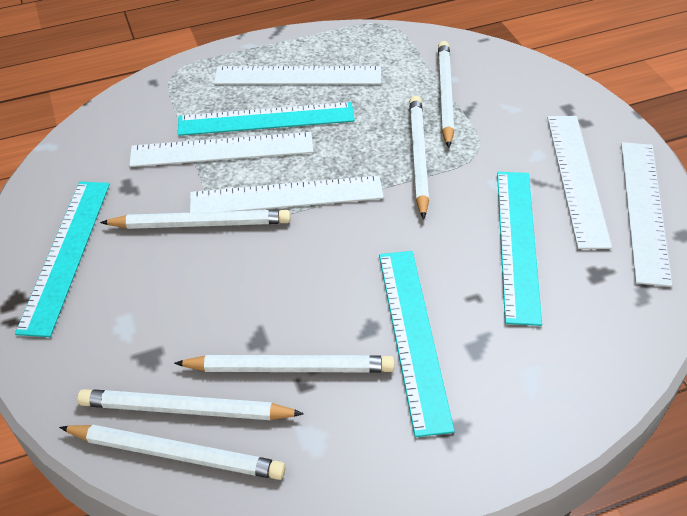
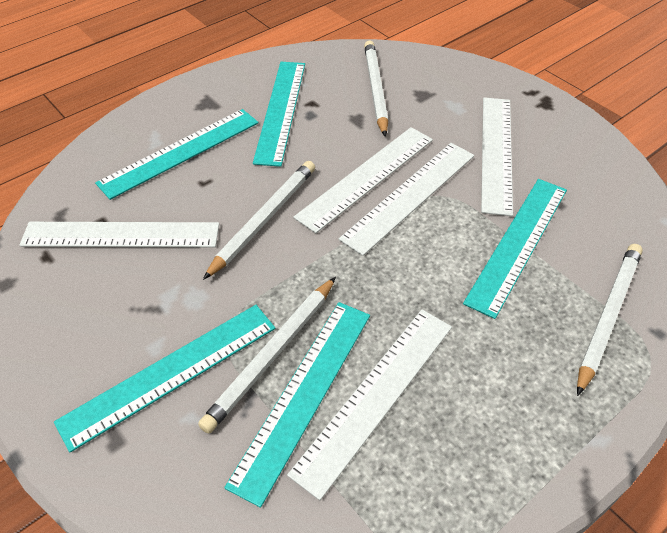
turquoise ruler: 4 -> 5
white pencil: 6 -> 4

